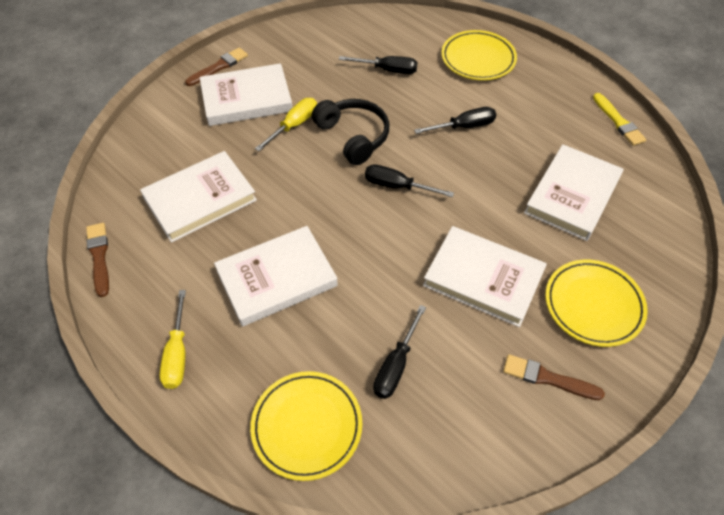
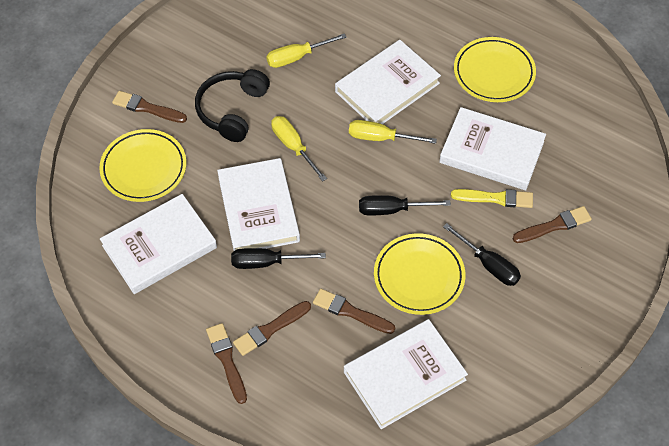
black screwdriver: 4 -> 3
brown brush: 3 -> 5
yellow screwdriver: 2 -> 3

